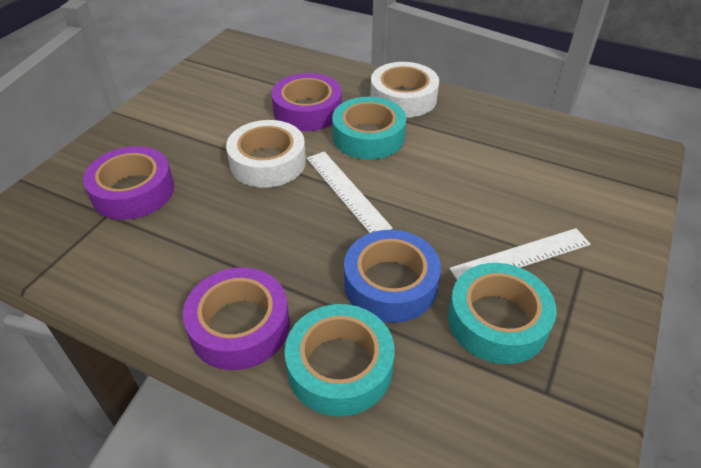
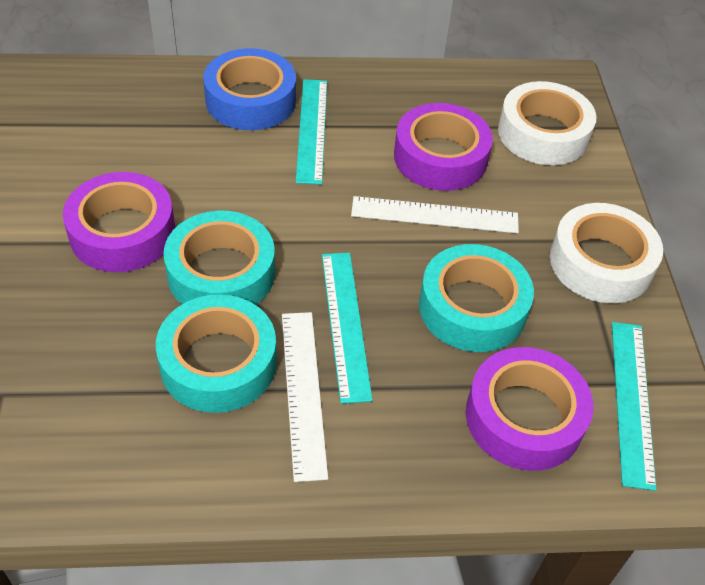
turquoise ruler: 0 -> 3

